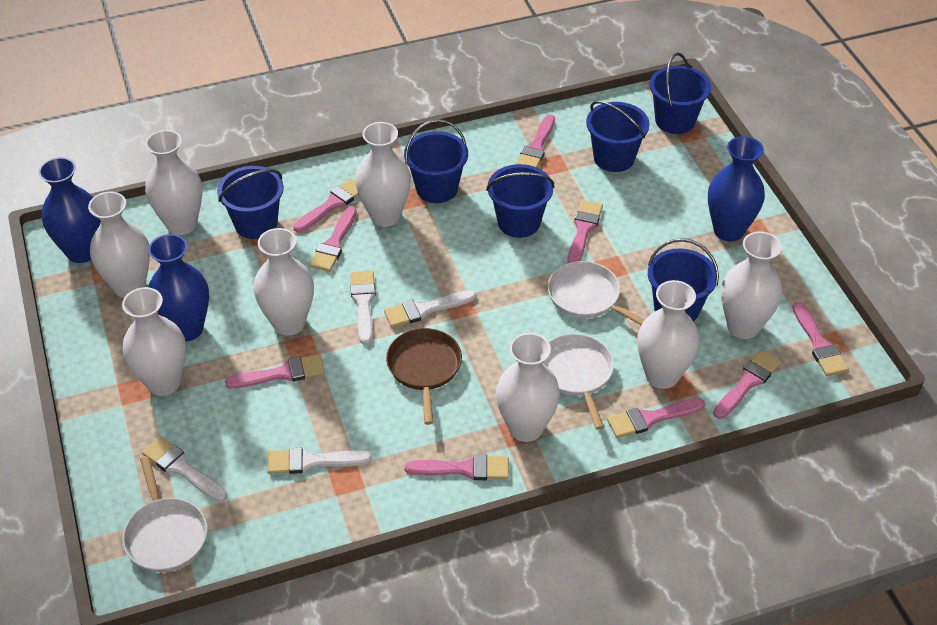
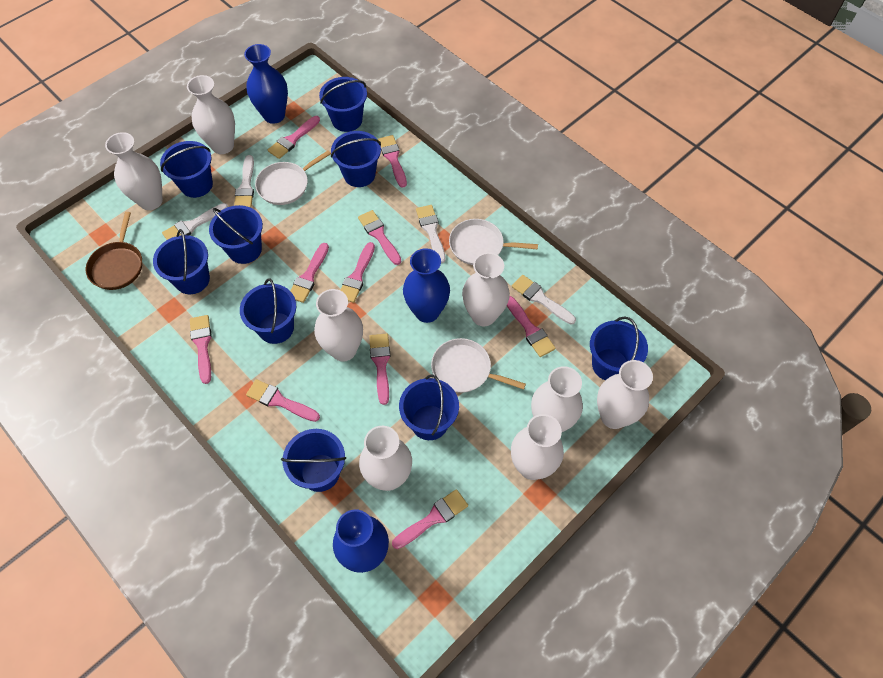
blue bucket: 6 -> 9
pink brush: 9 -> 10

